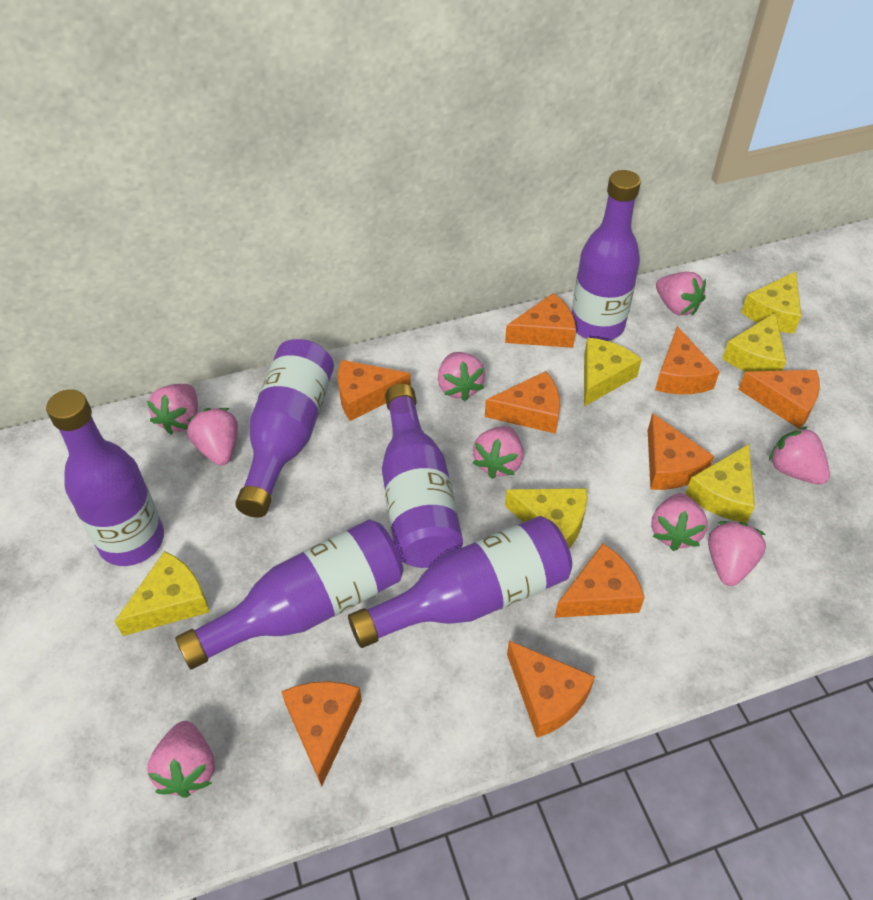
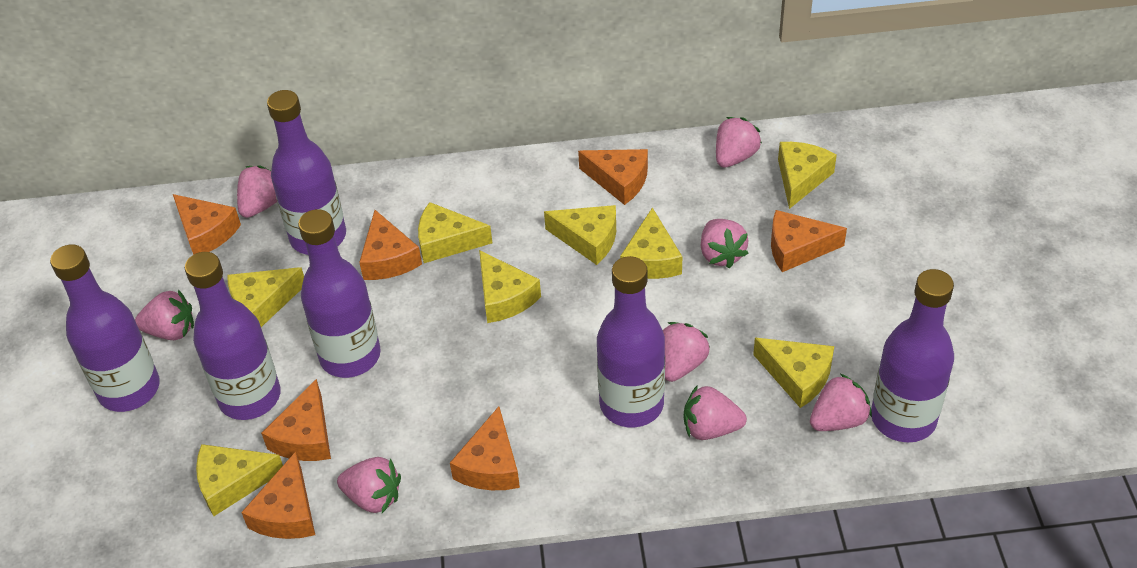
orange cheese: 9 -> 7
pink strawberry: 9 -> 8
yellow cheese: 6 -> 8

